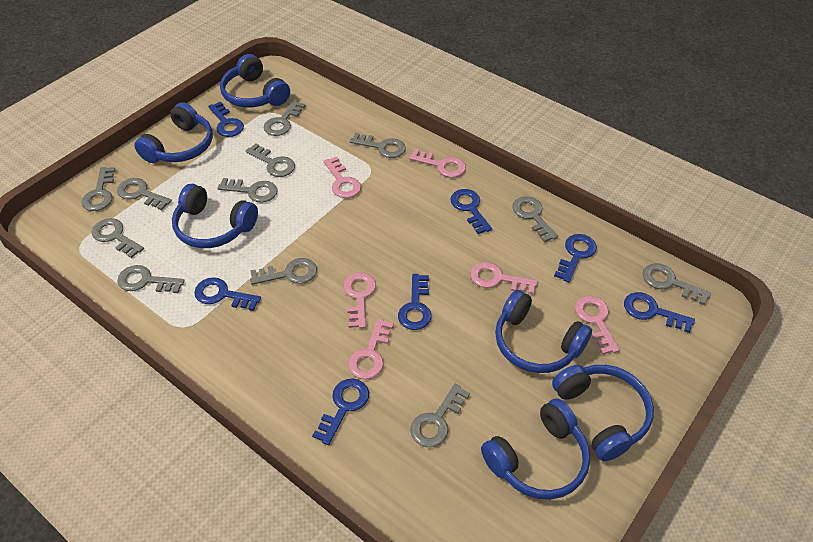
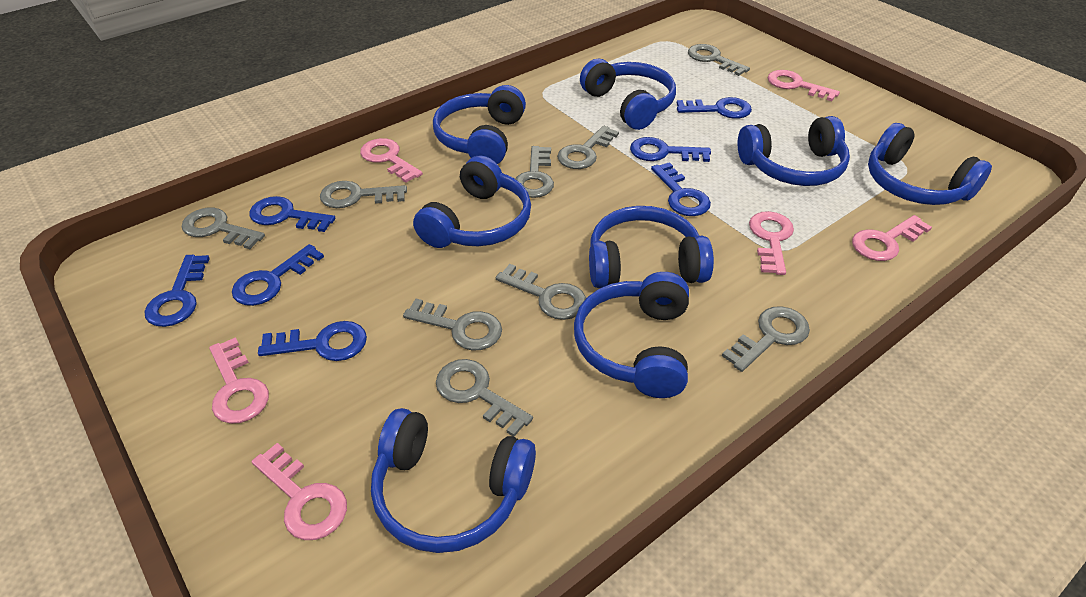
blue headphones: 6 -> 8
grey key: 12 -> 9

